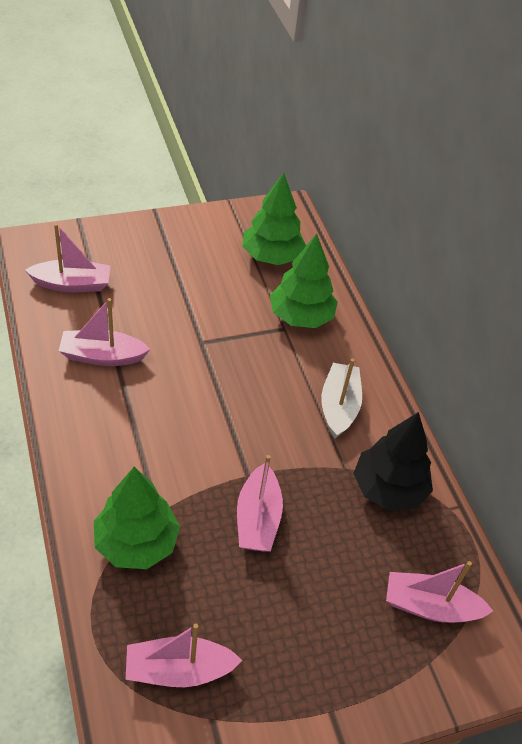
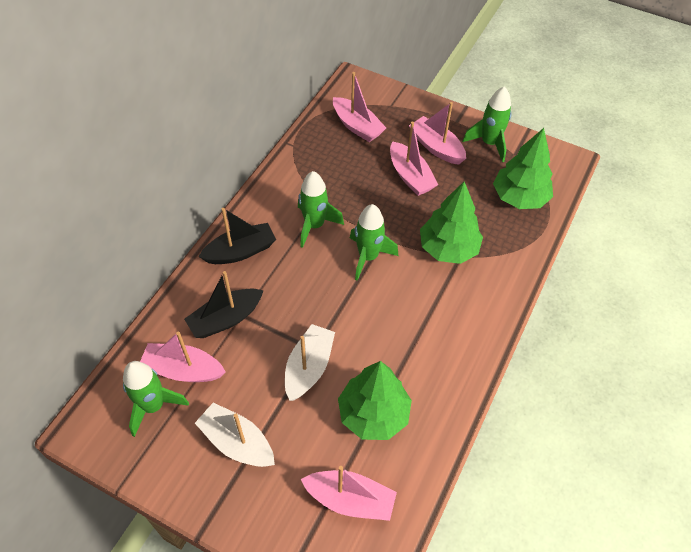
black boat: 0 -> 2
black tree: 1 -> 0
green rocket: 0 -> 4
white boat: 1 -> 2

